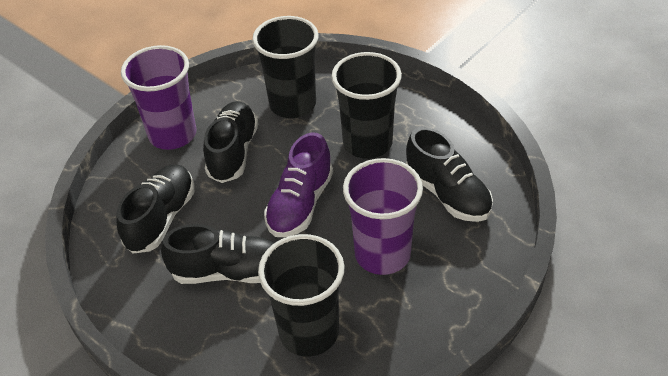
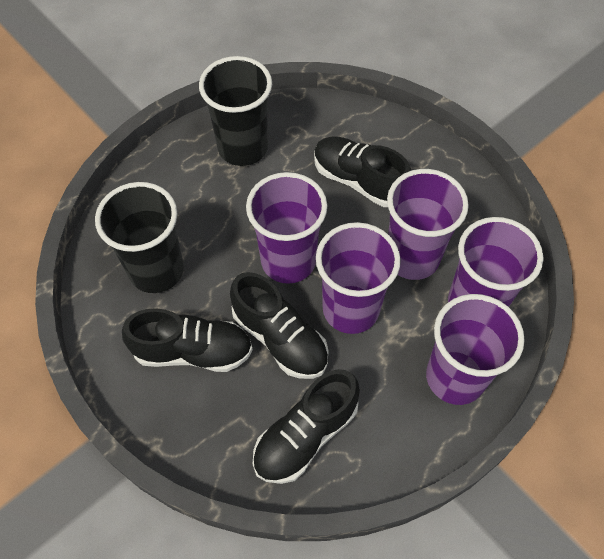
black cup: 3 -> 2
purple cup: 2 -> 5
purple shoe: 1 -> 0

